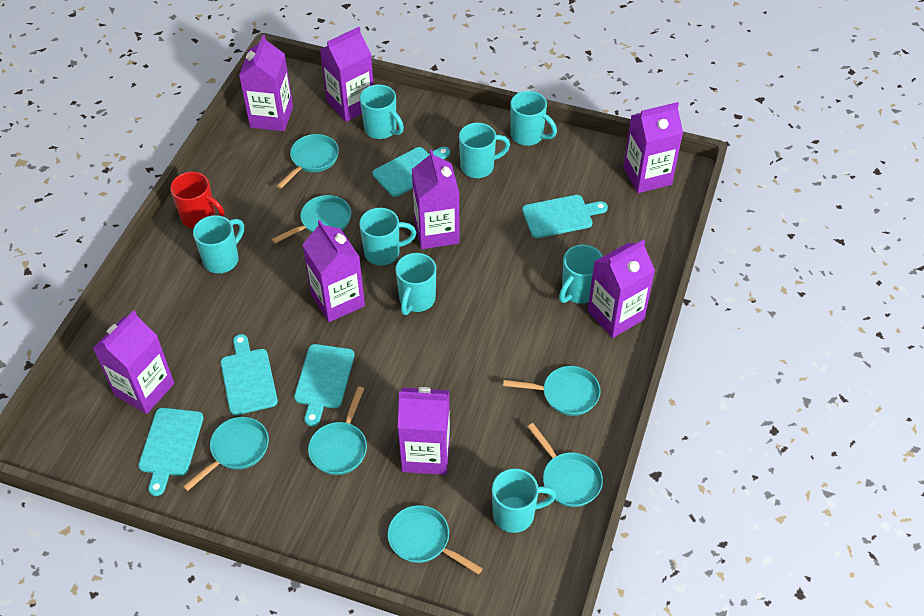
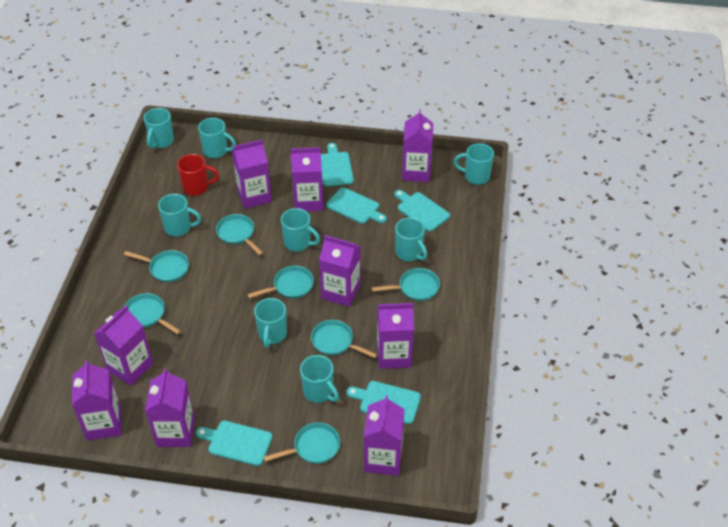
purple carton: 8 -> 9

